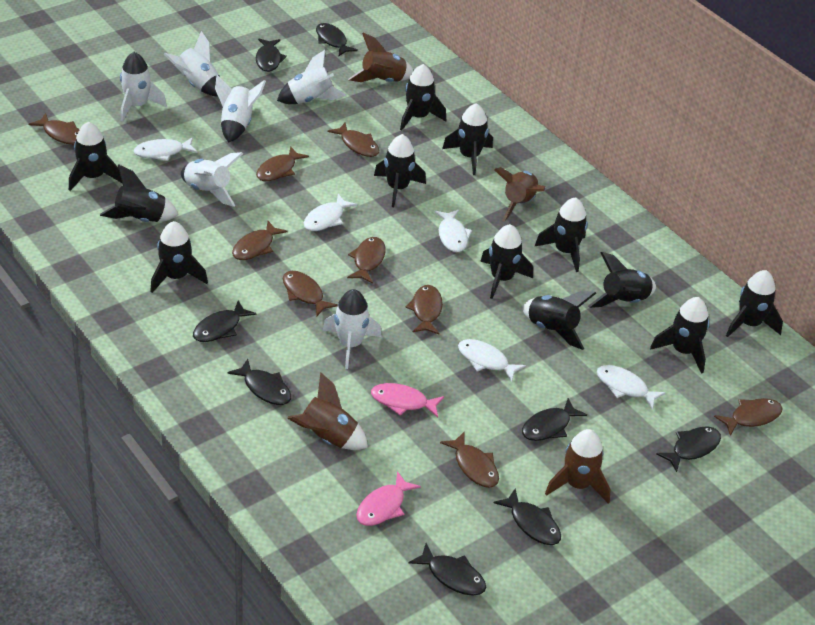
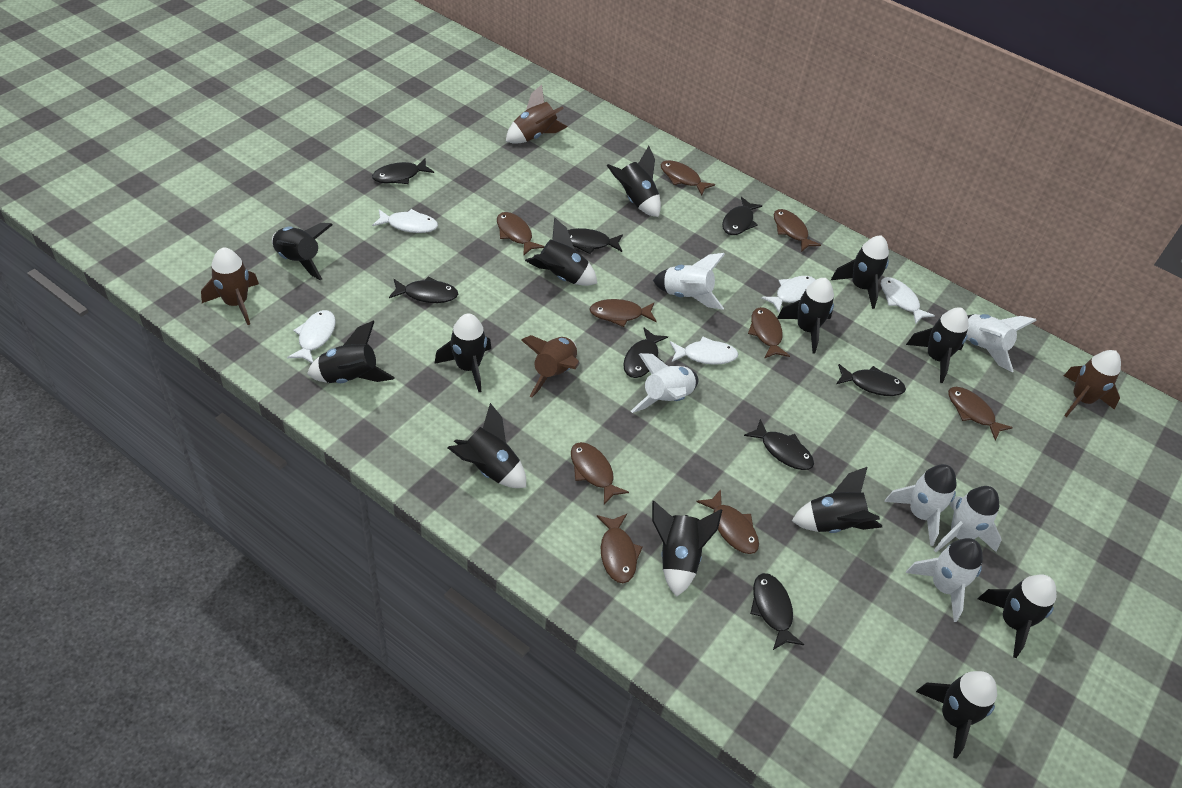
black rocket: 12 -> 13
pink fish: 2 -> 0

